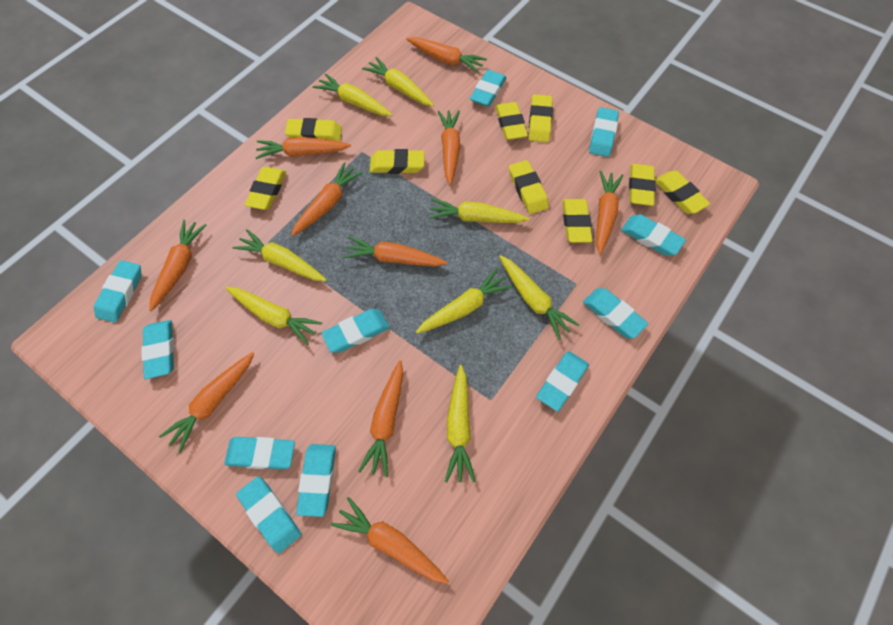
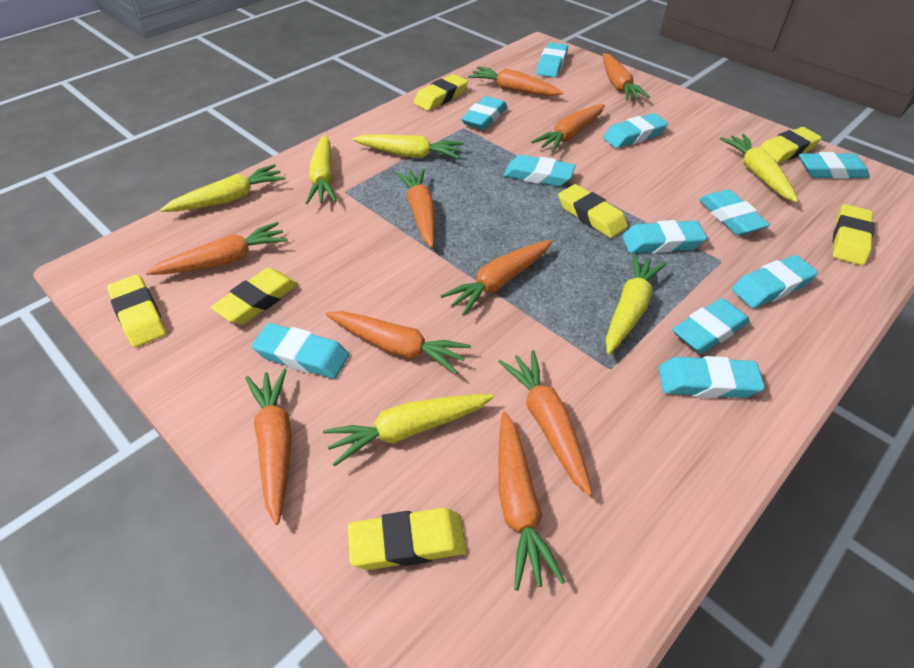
yellow carrot: 8 -> 6
yellow eraser: 9 -> 7

